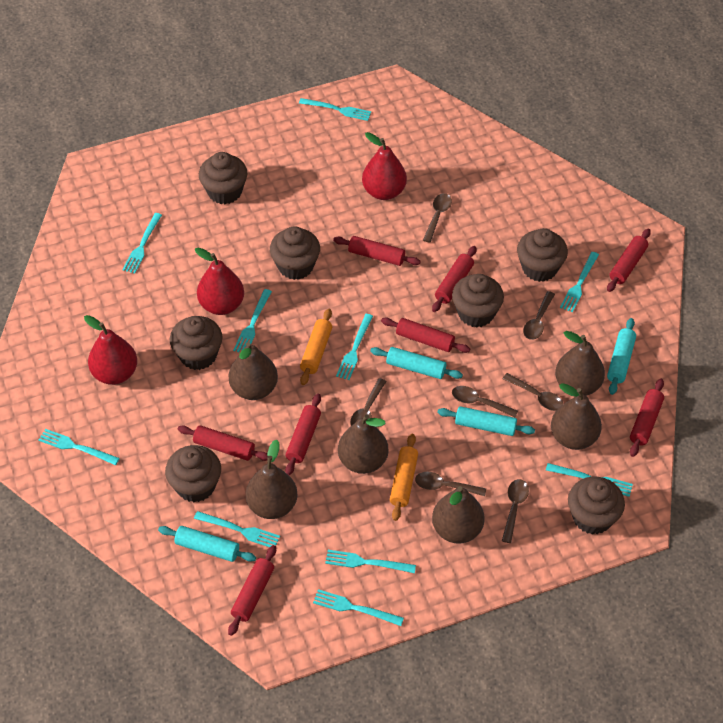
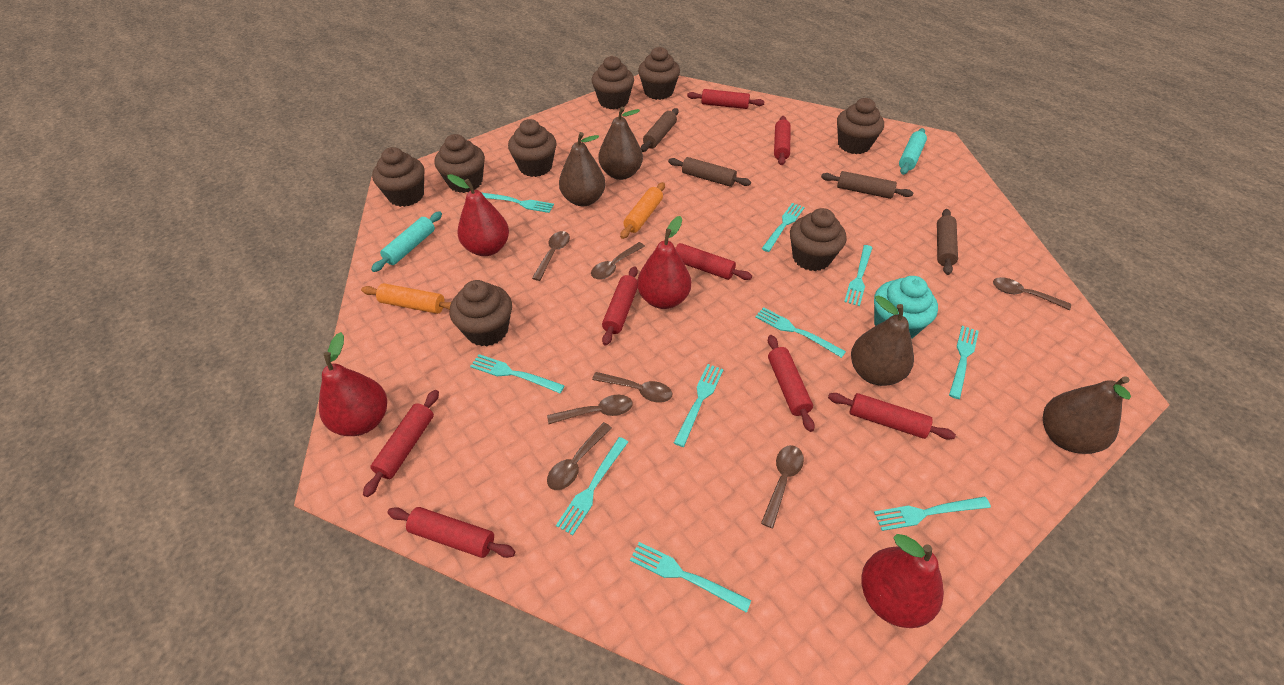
brown cupcake: 7 -> 8
brown pear: 6 -> 4
brown rolling pin: 0 -> 4
red pear: 3 -> 4
turquoise cupcake: 0 -> 1
turquoise rolling pin: 4 -> 2

